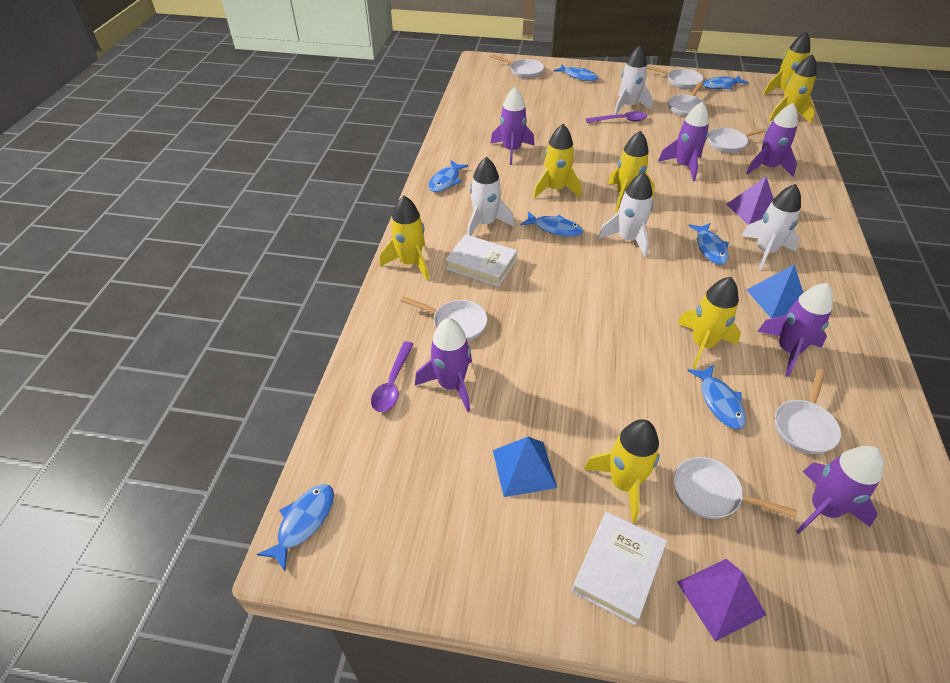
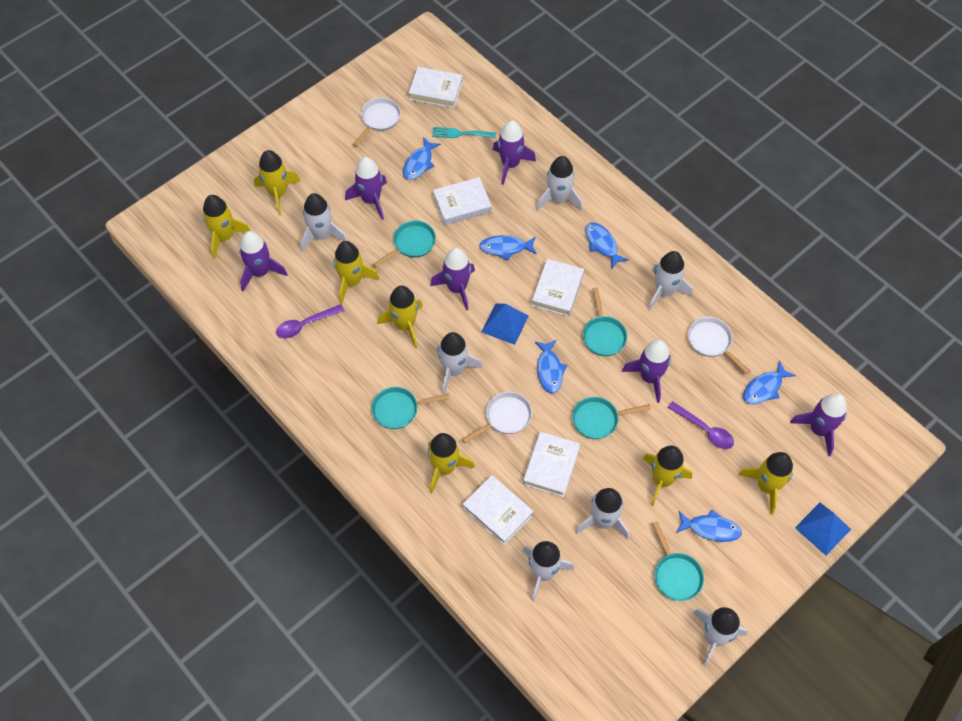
blue fish: 7 -> 6
purple pyramid: 2 -> 0
turquoise fork: 0 -> 1
turquoise pan: 0 -> 5
white book: 2 -> 5
white pan: 7 -> 3
white rocket: 4 -> 7

